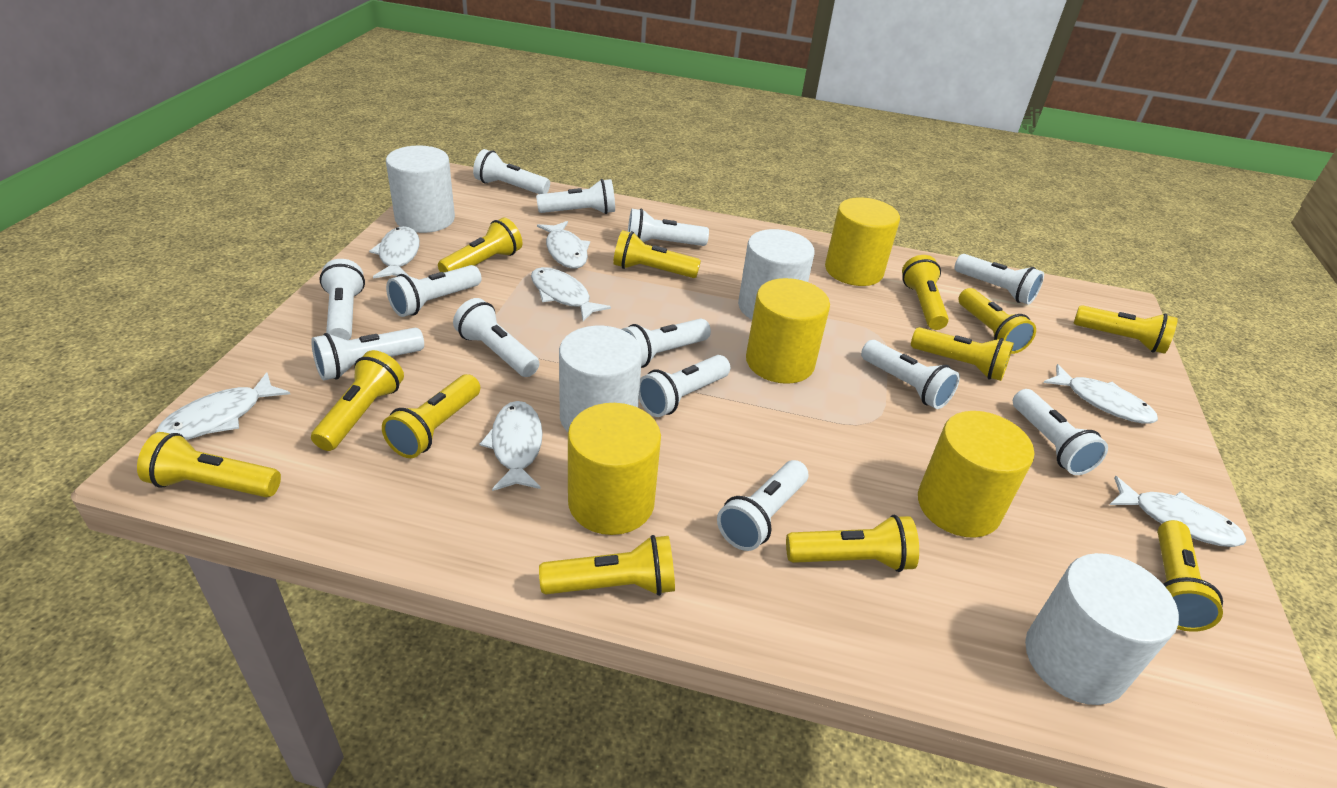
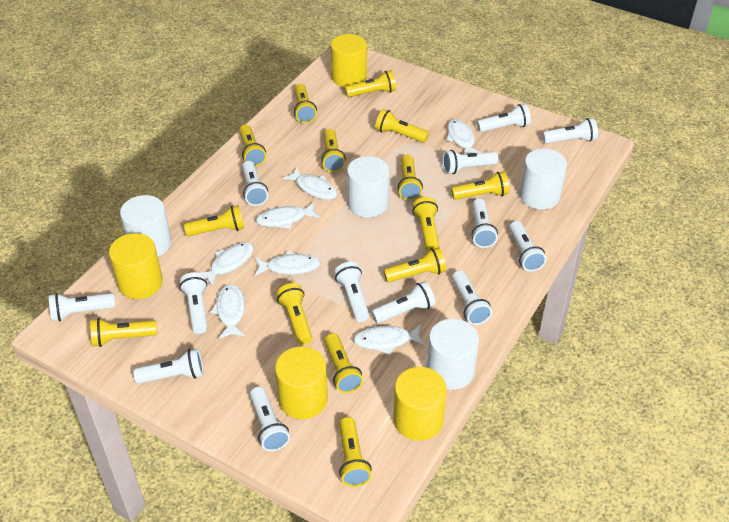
yellow flashlight: 12 -> 14

